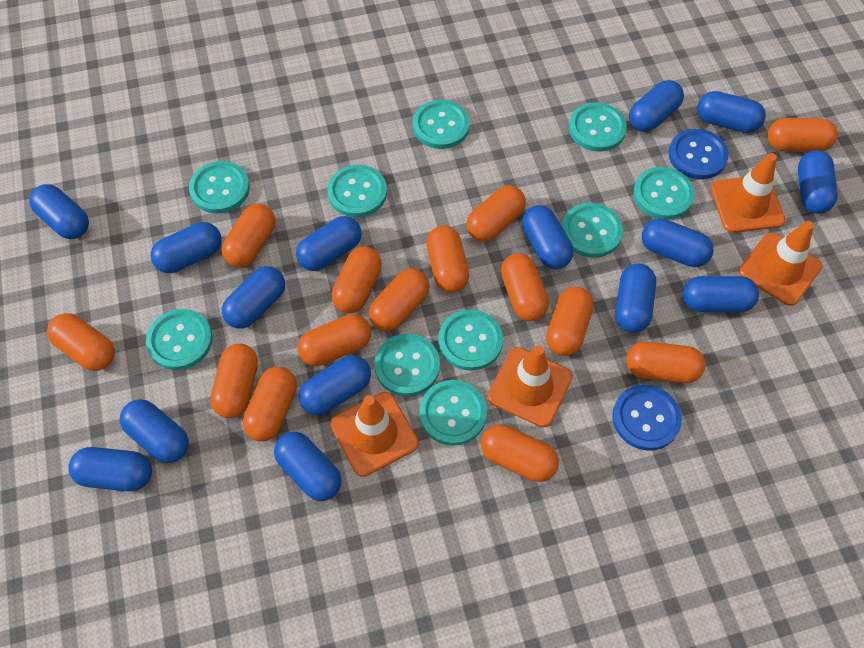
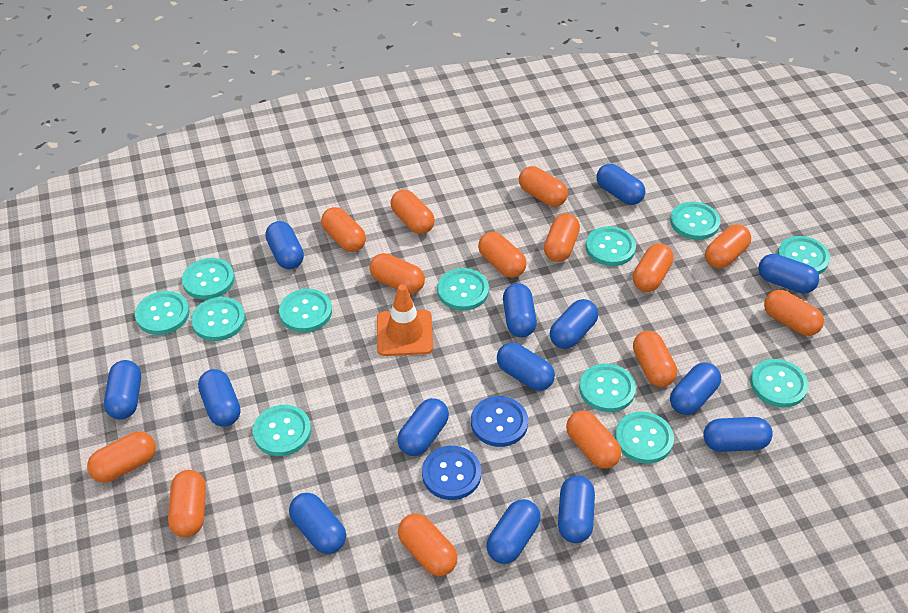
blue capsule: 15 -> 14
orange traffic cone: 4 -> 1
turquoise button: 10 -> 12

